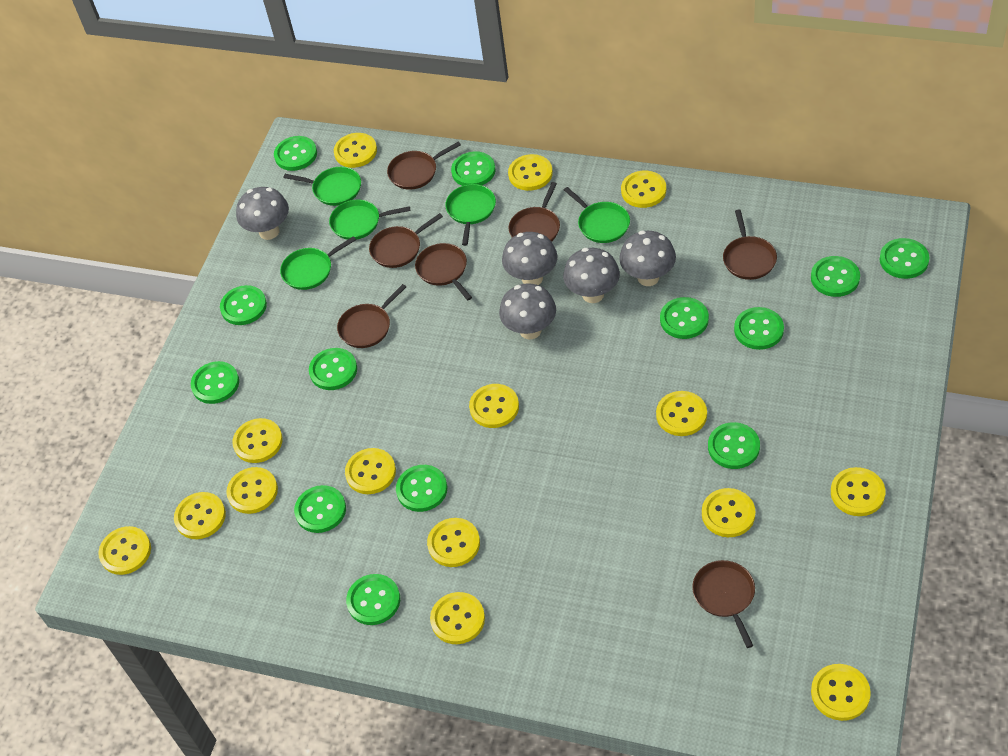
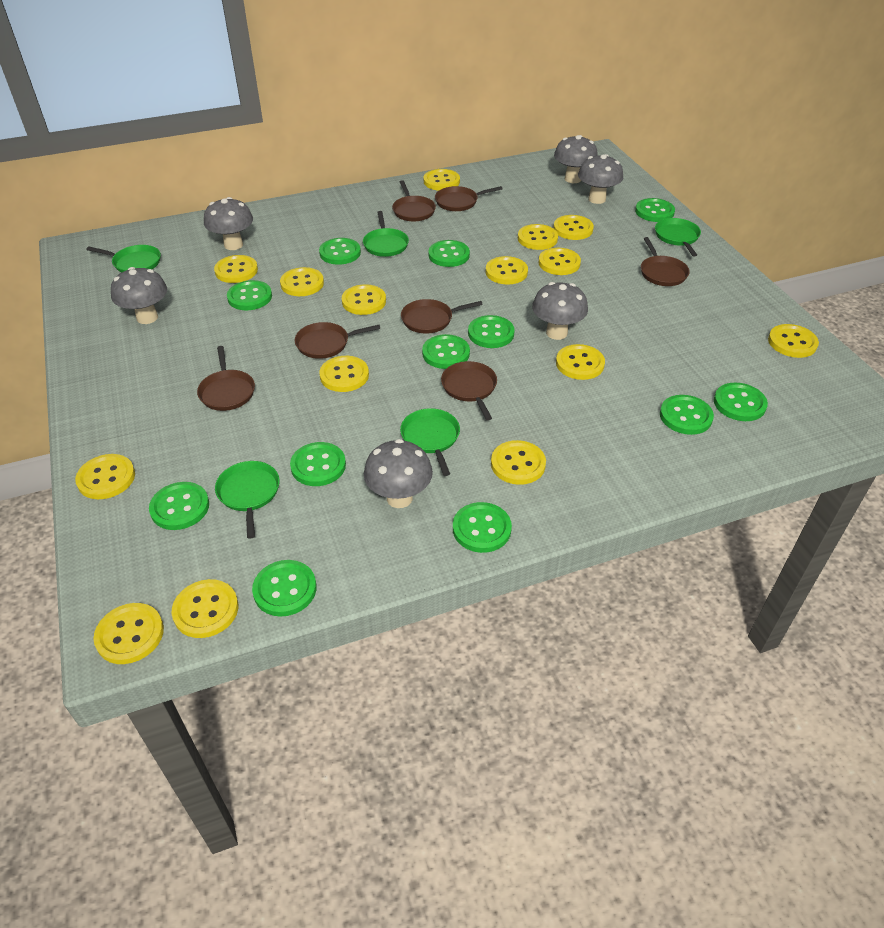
green button: 13 -> 12
grey mushroom: 5 -> 6

